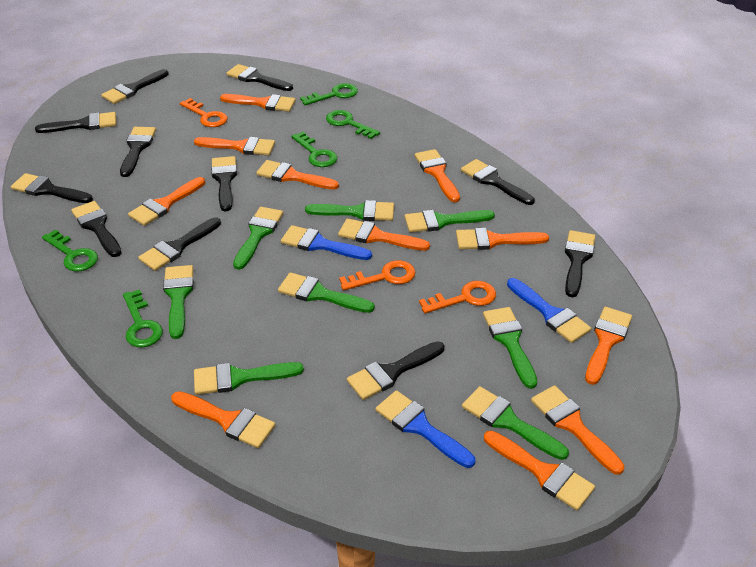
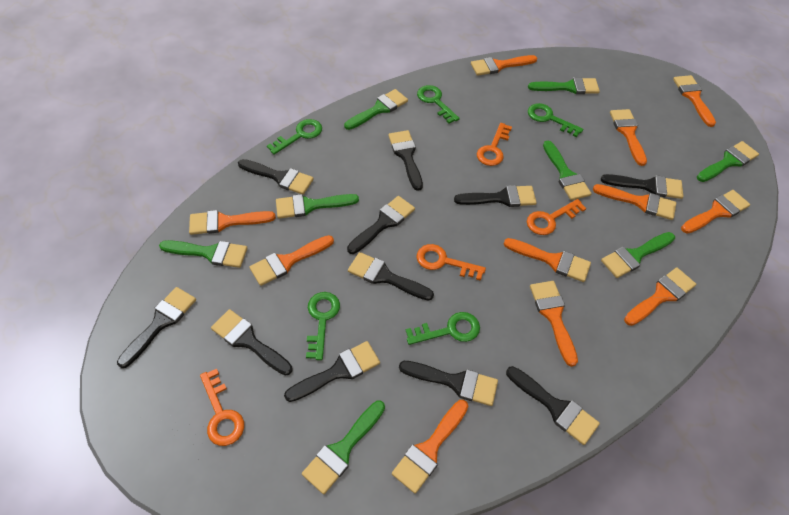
blue brush: 3 -> 0
orange key: 3 -> 4

